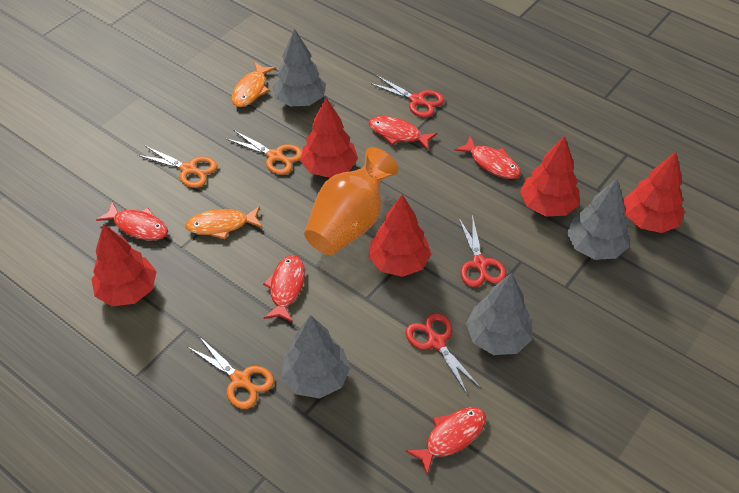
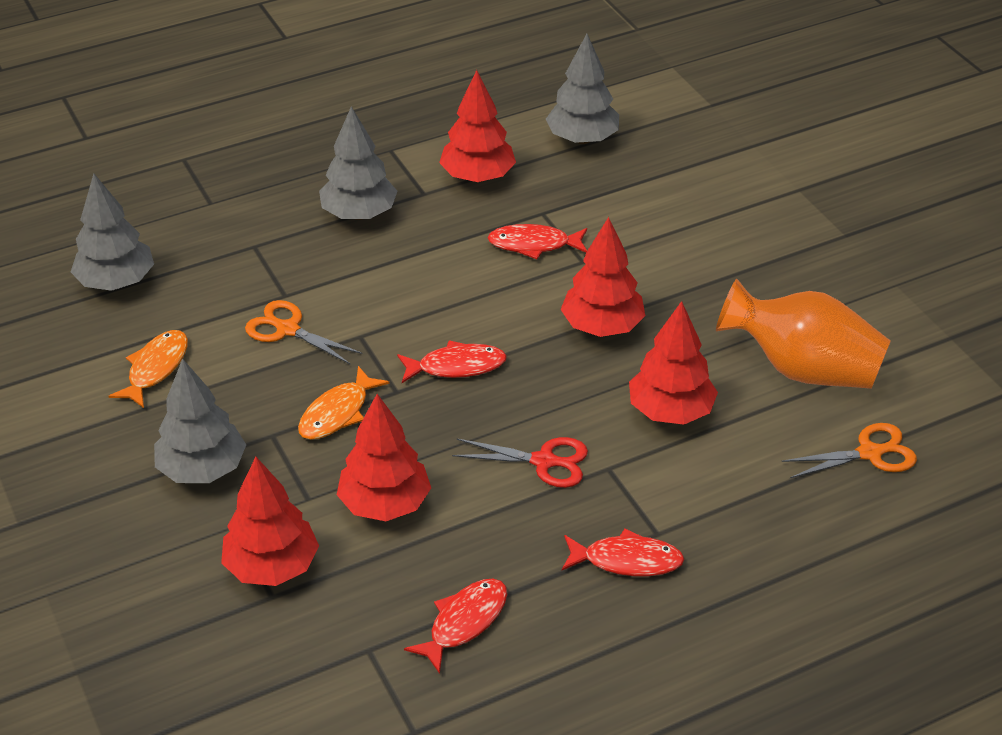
orange scissors: 3 -> 2
red fish: 5 -> 4
red scissors: 3 -> 1

